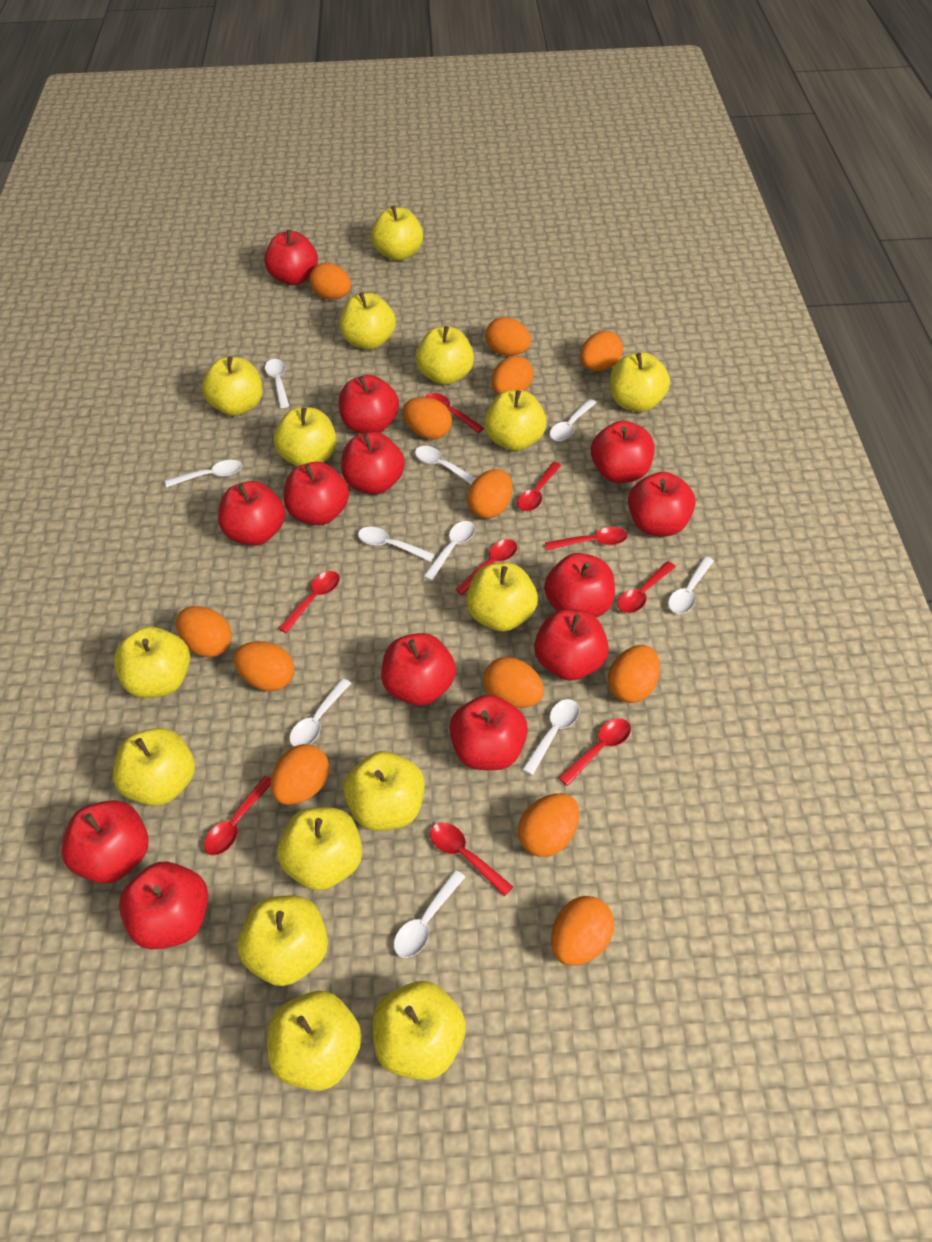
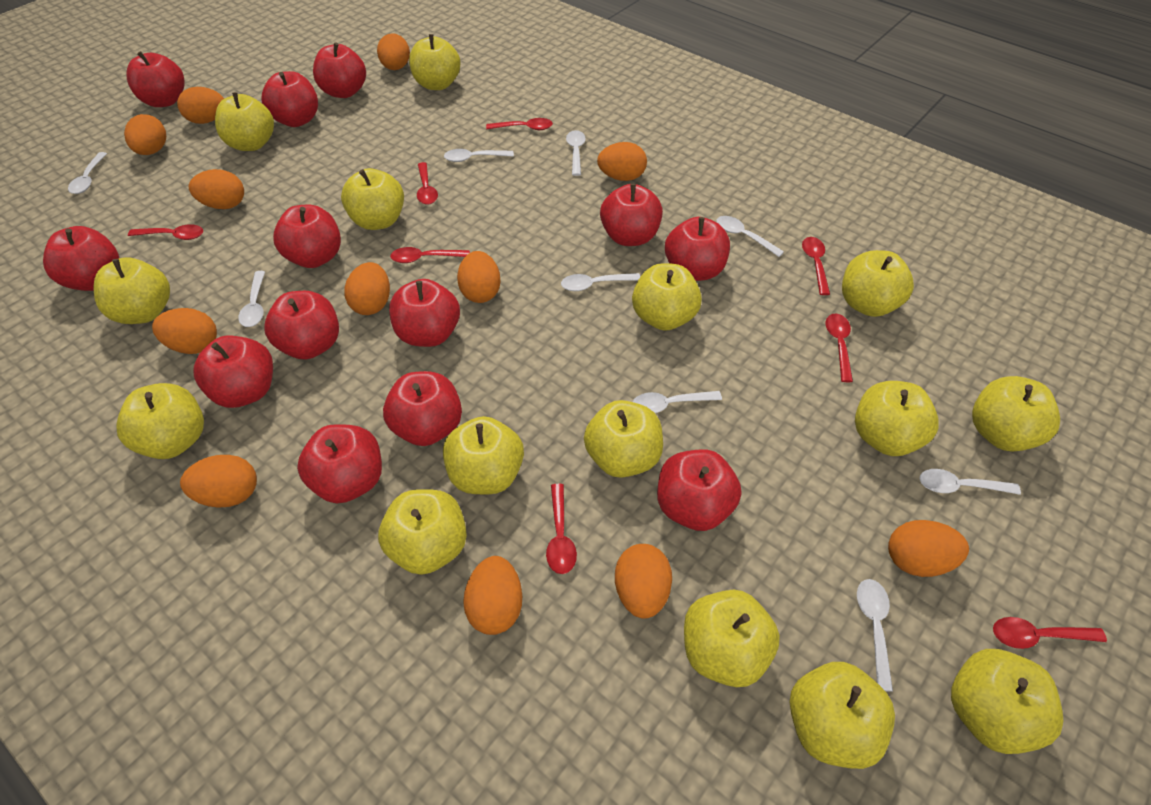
orange egg: 13 -> 12
red spoon: 9 -> 8
white spoon: 10 -> 9

